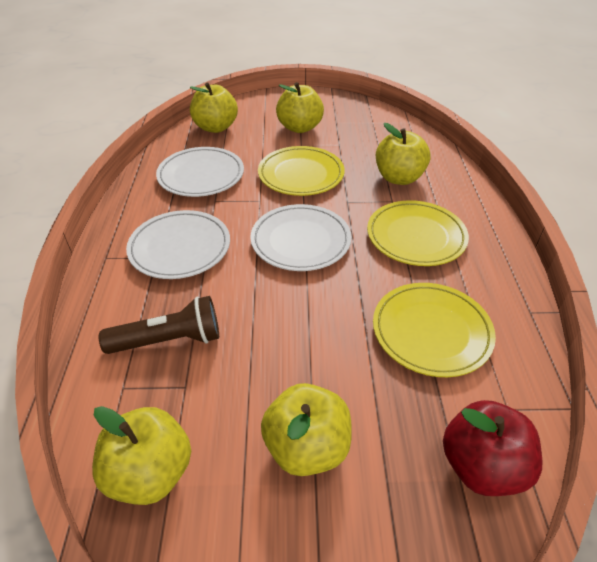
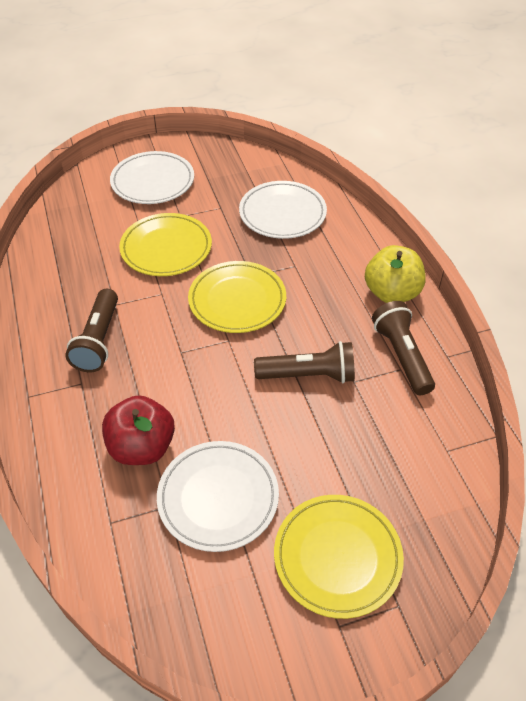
brown flashlight: 1 -> 3
yellow apple: 5 -> 1

